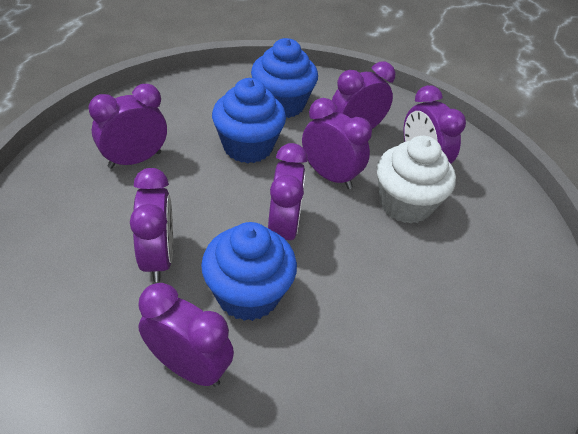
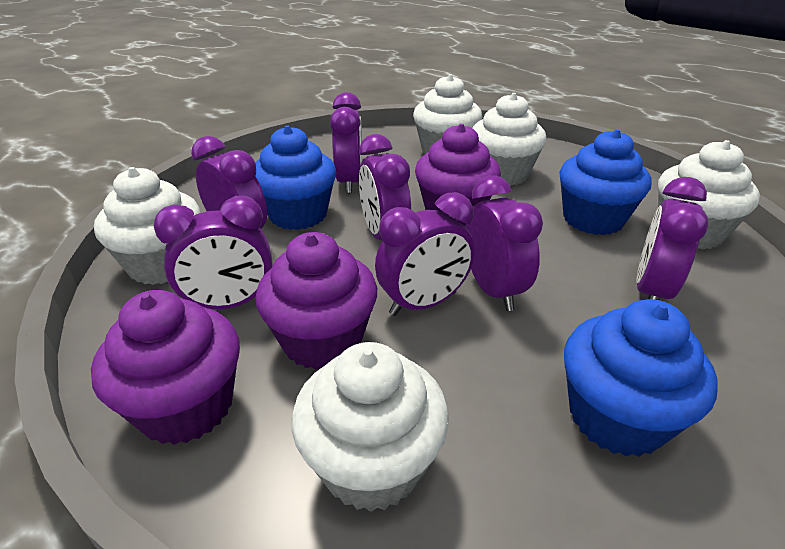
purple cupcake: 0 -> 3
white cupcake: 1 -> 5

